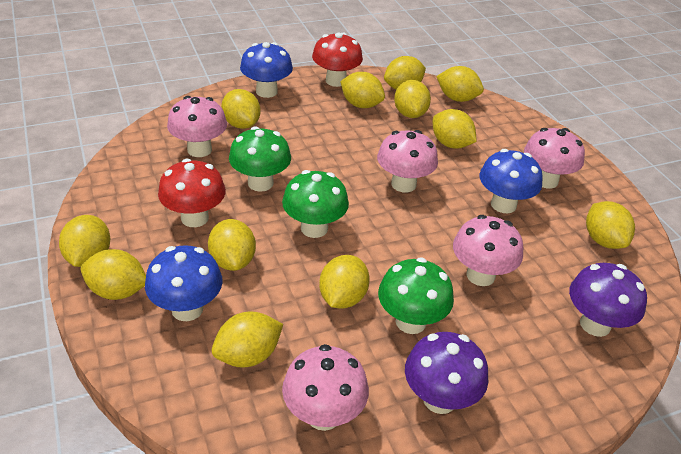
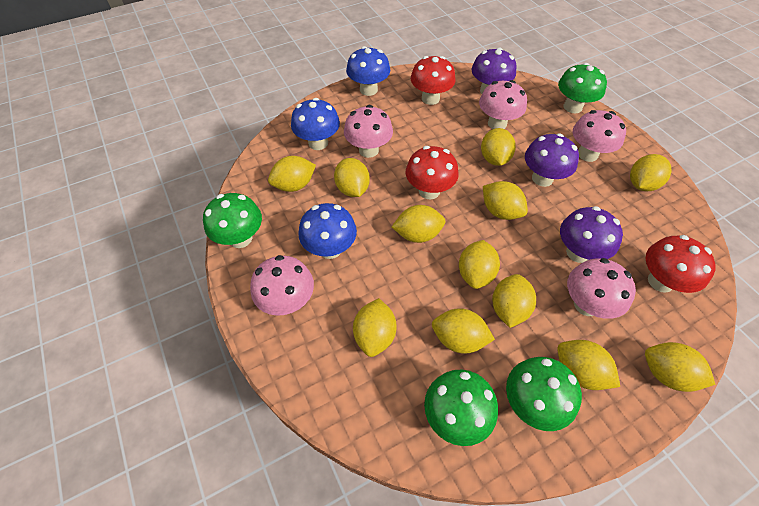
green mushroom: 3 -> 4
purple mushroom: 2 -> 3
red mushroom: 2 -> 3

